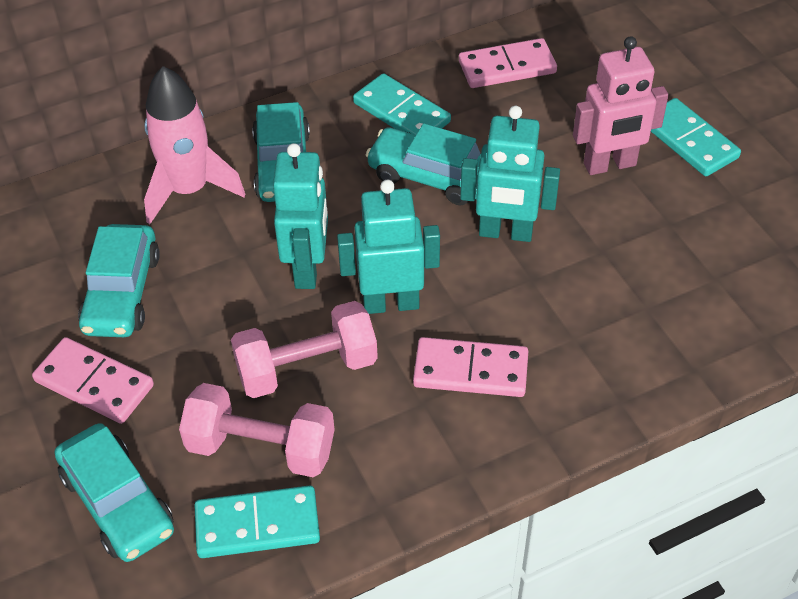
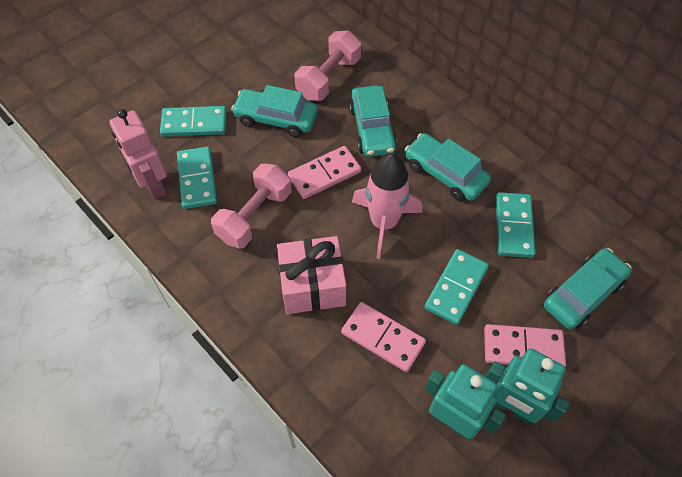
pink gift: 0 -> 1
turquoise domino: 3 -> 4
turquoise robot: 3 -> 2

